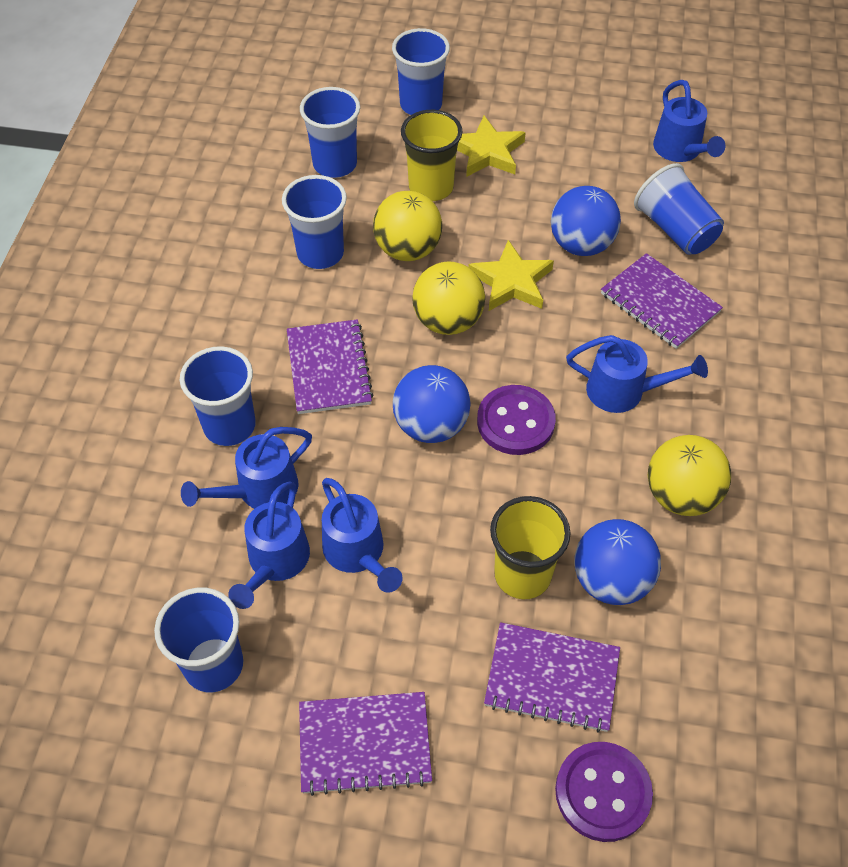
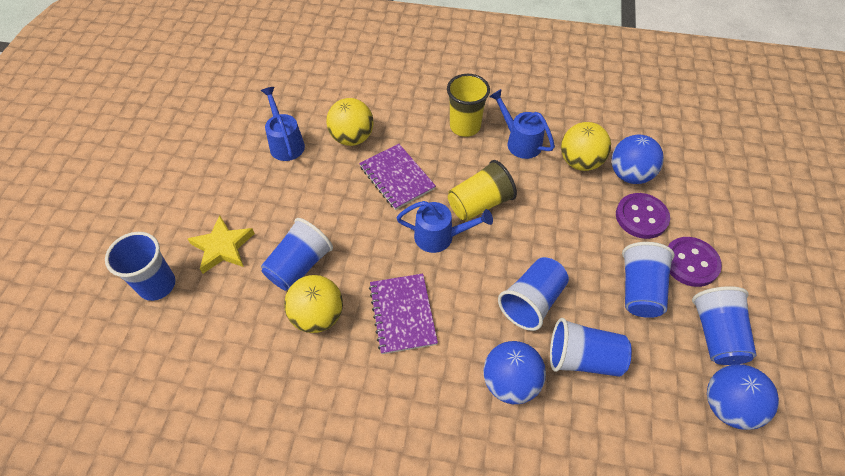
blue watering can: 5 -> 3
purple notebook: 4 -> 2
yellow star: 2 -> 1

